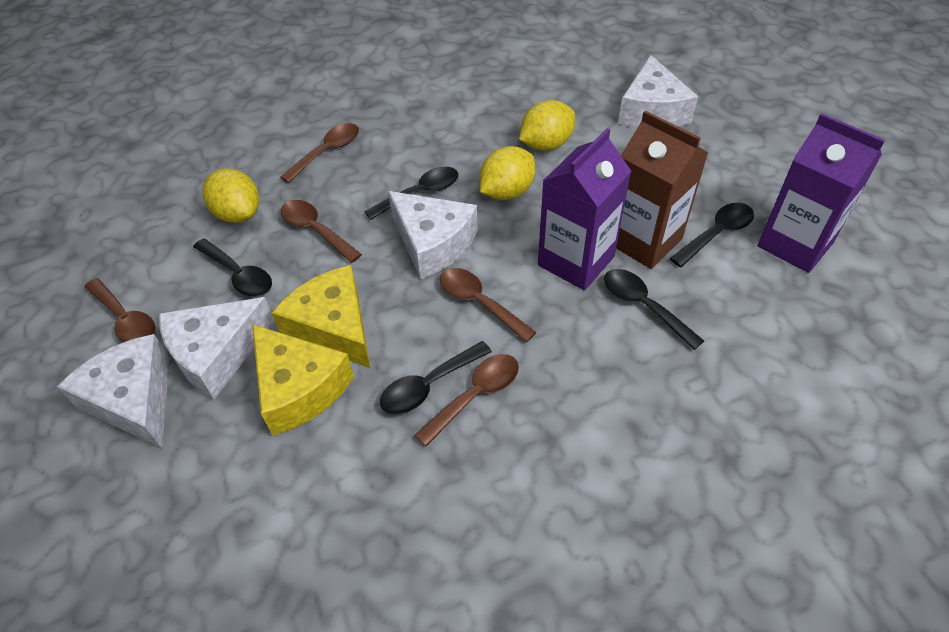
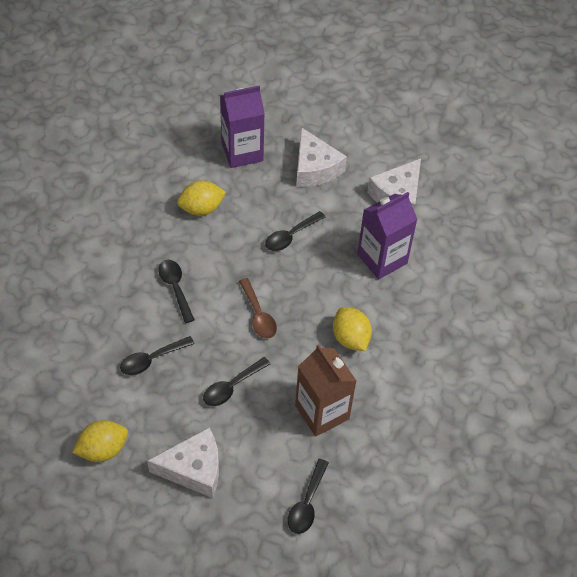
brown spoon: 5 -> 1
white cheese: 4 -> 3
yellow cheese: 2 -> 0

